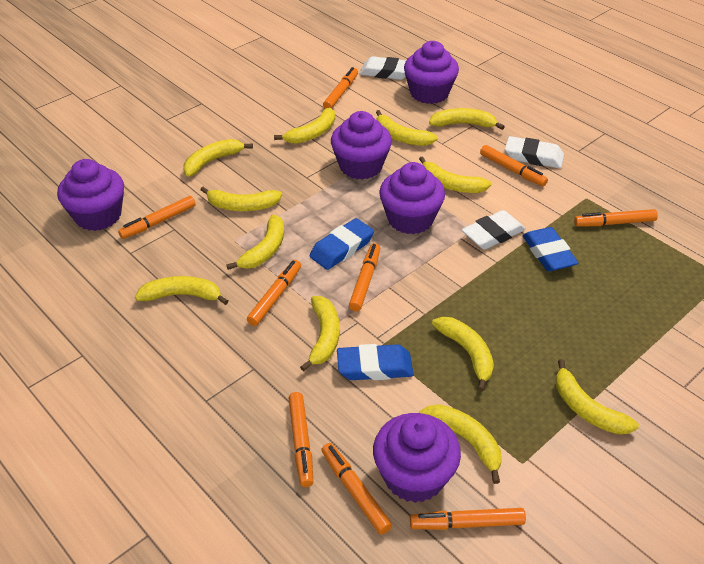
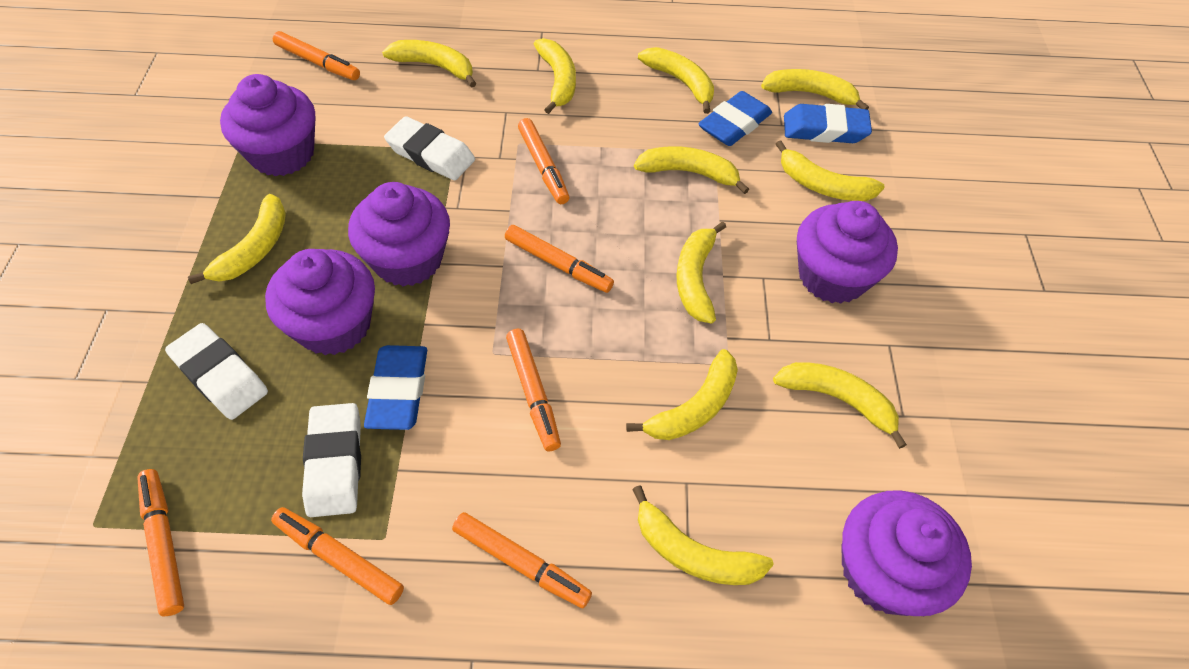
orange marker: 9 -> 7
yellow banana: 12 -> 11

